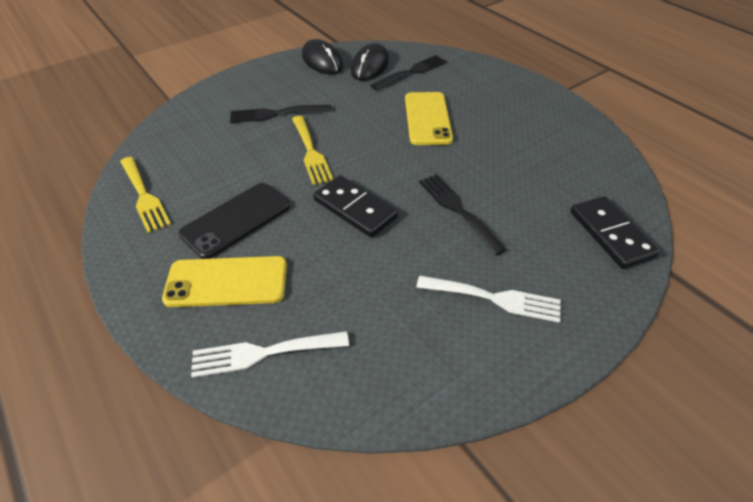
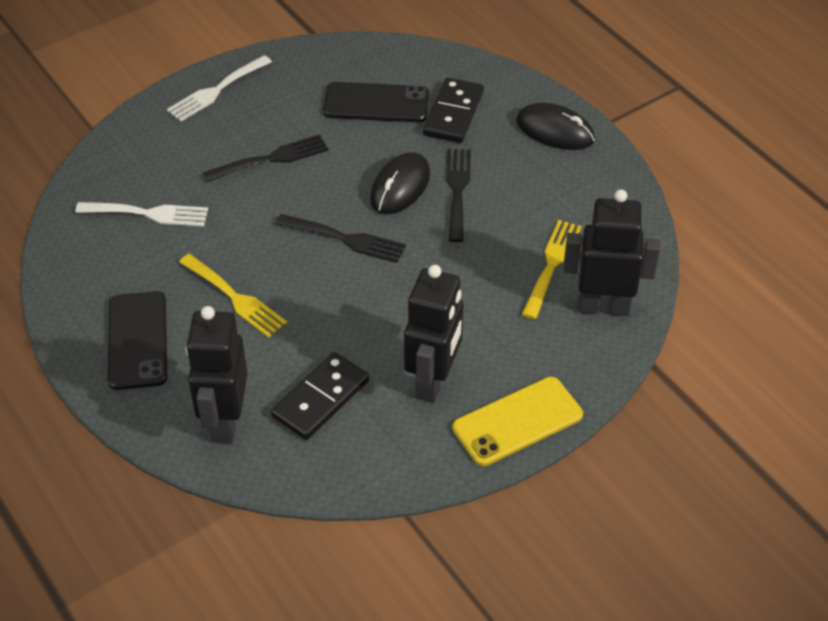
black phone: 1 -> 2
black robot: 0 -> 3
yellow phone: 2 -> 1

